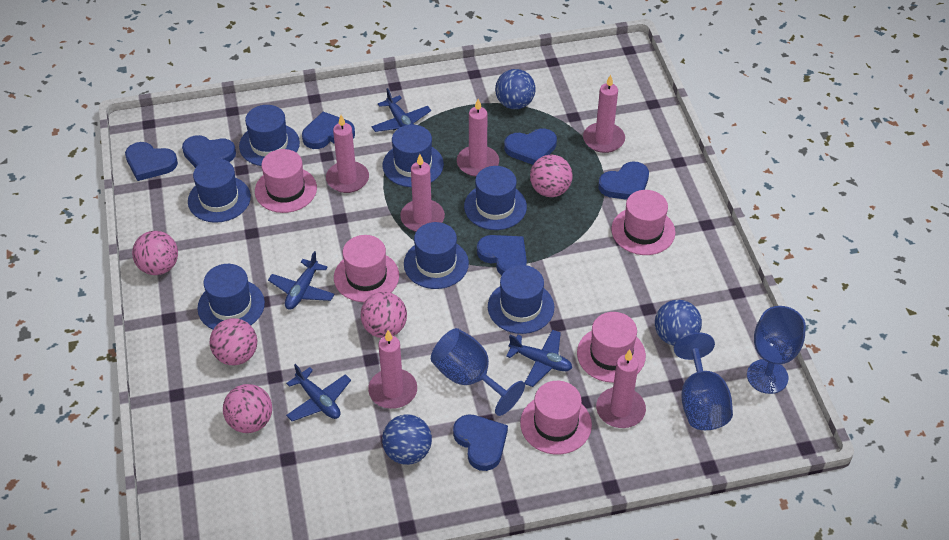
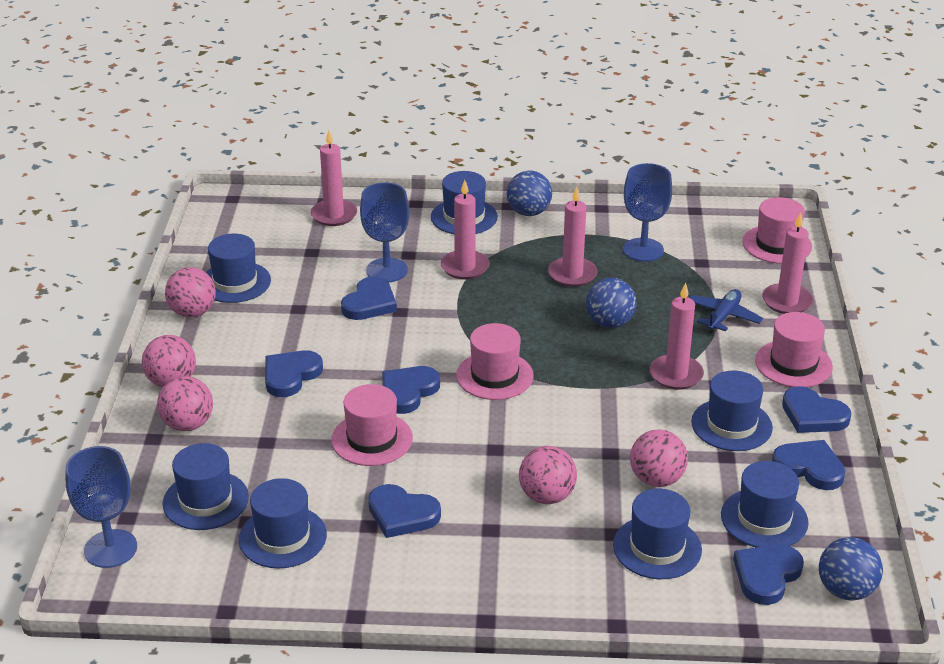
blue plane: 4 -> 1
pink candle: 6 -> 5
pink hat: 5 -> 4

